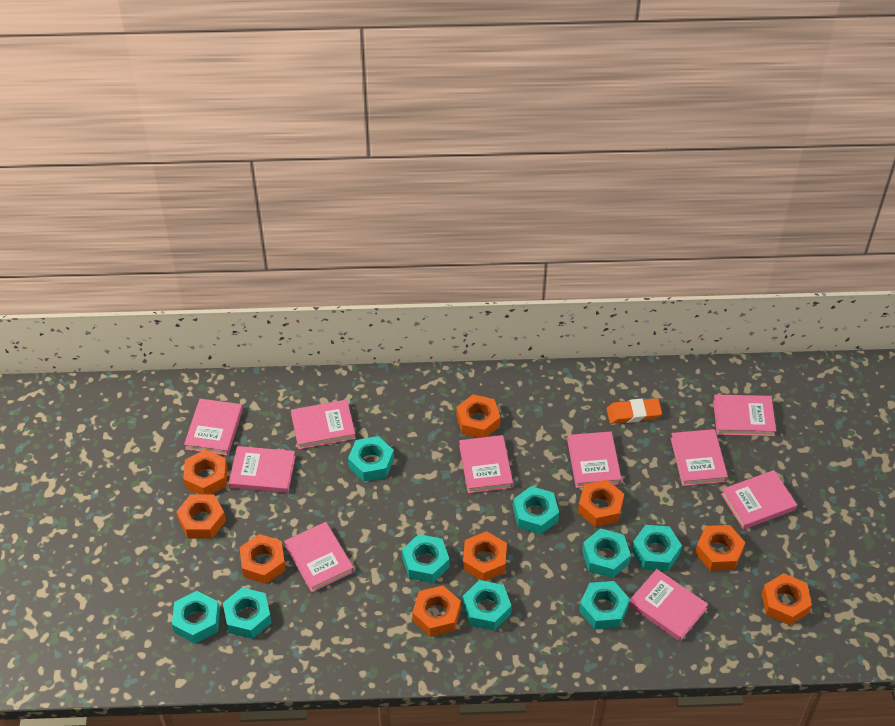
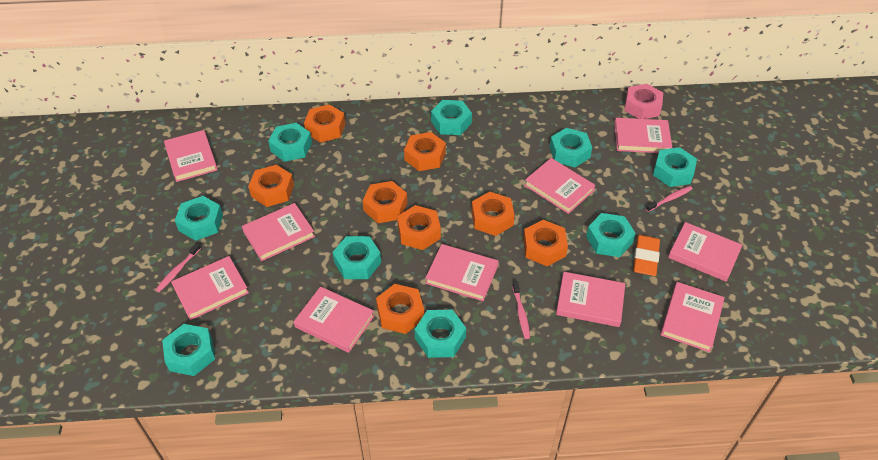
orange nut: 9 -> 8
pink nut: 0 -> 1
pink toothbrush: 0 -> 3

